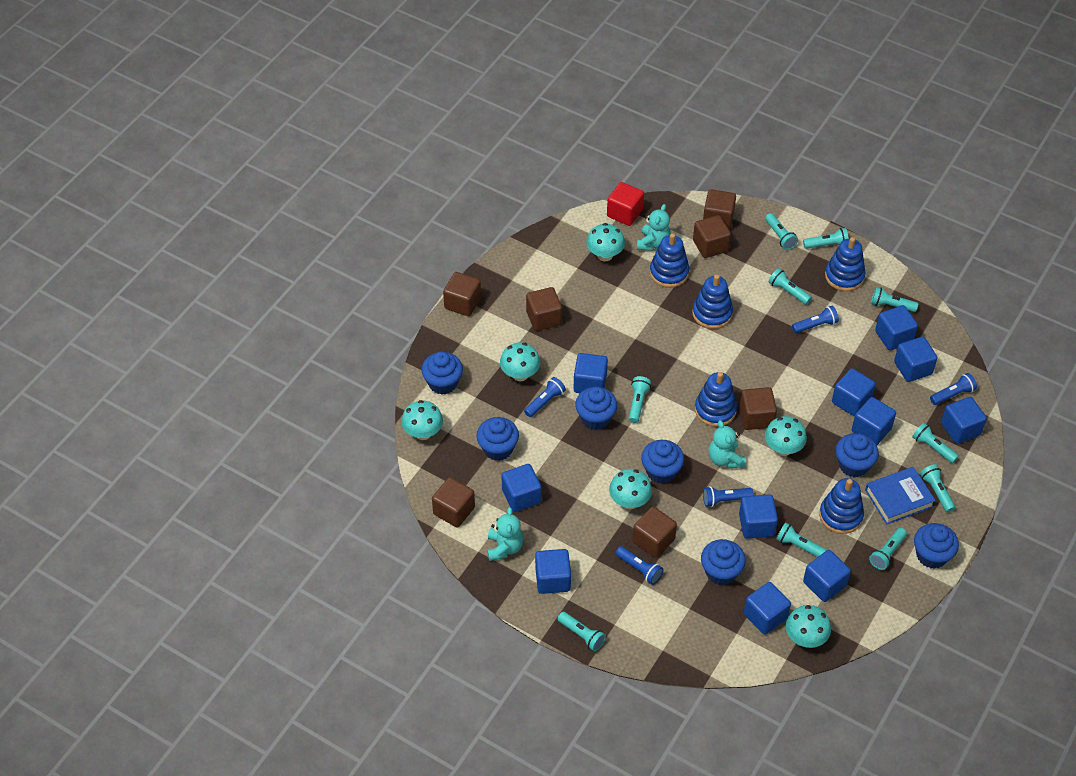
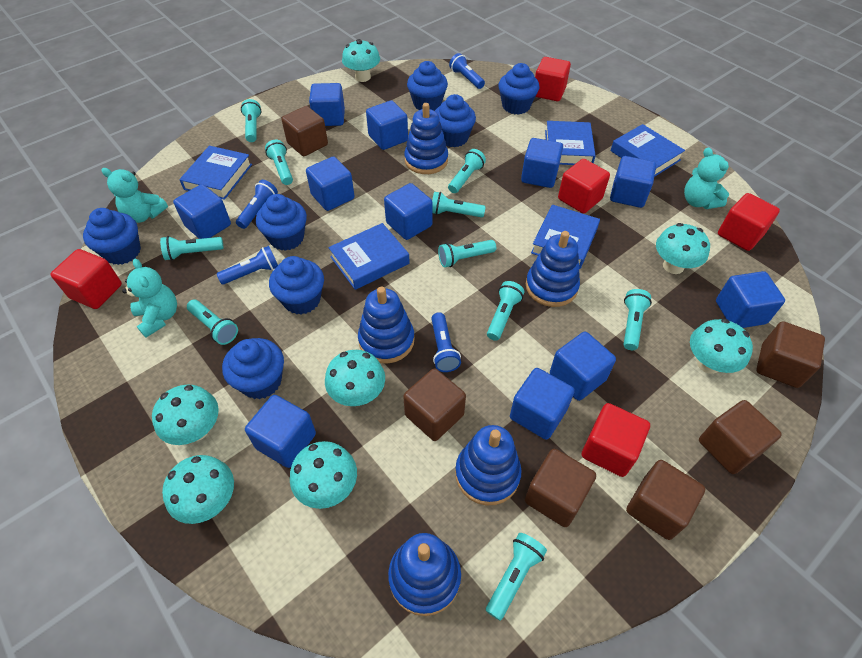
blue book: 1 -> 5
blue flashlight: 5 -> 4
brown cube: 7 -> 6
red cube: 1 -> 5
turquoise mushroom: 6 -> 7

